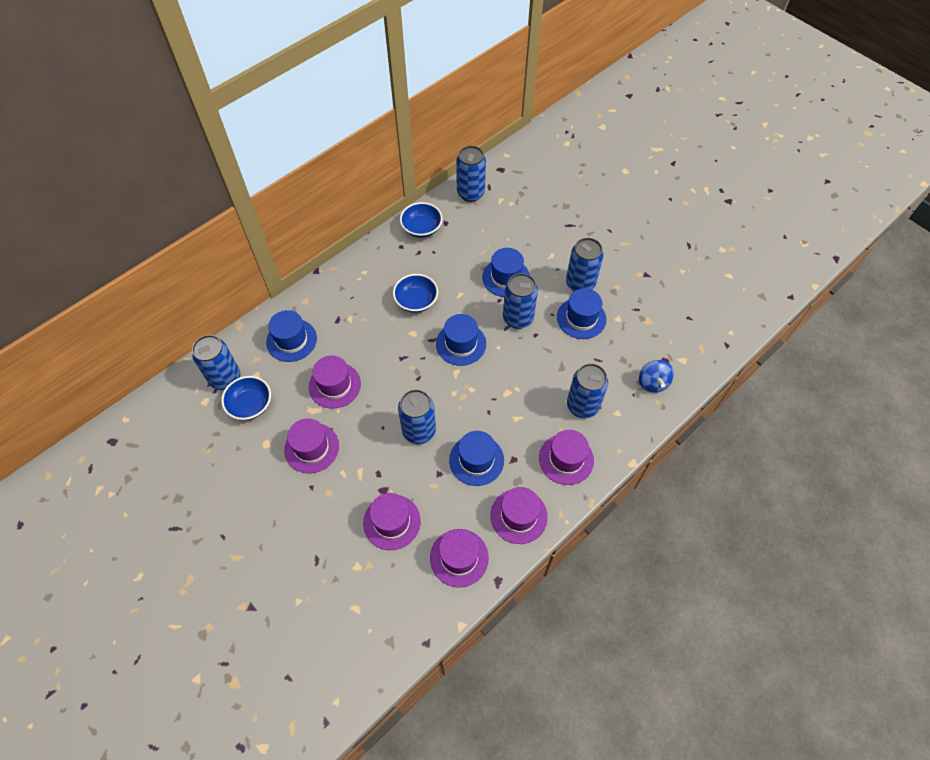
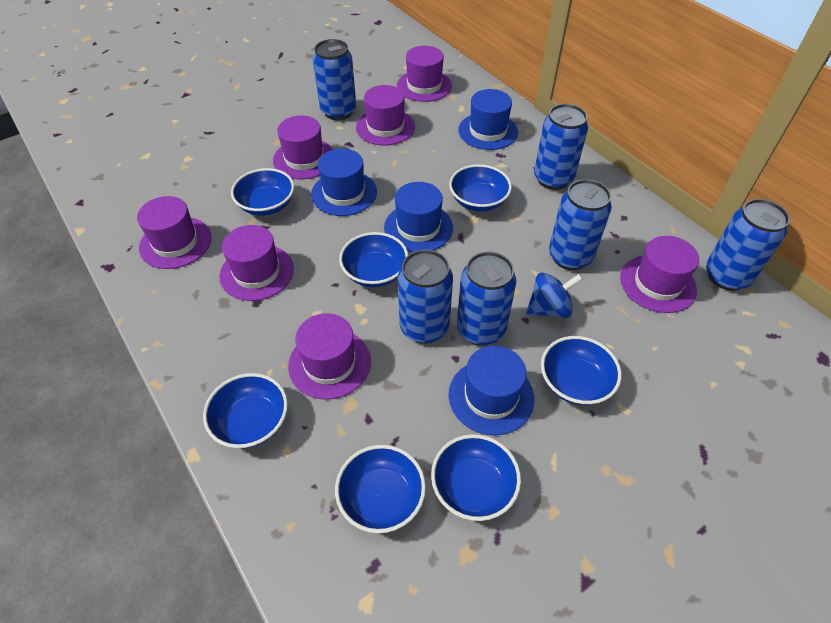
blue bowl: 3 -> 7
blue hat: 5 -> 4
purple hat: 6 -> 7

